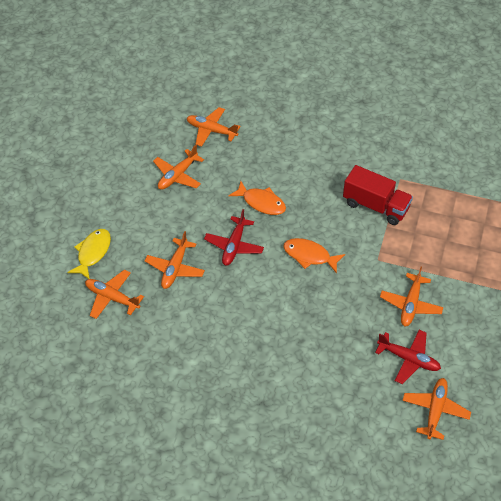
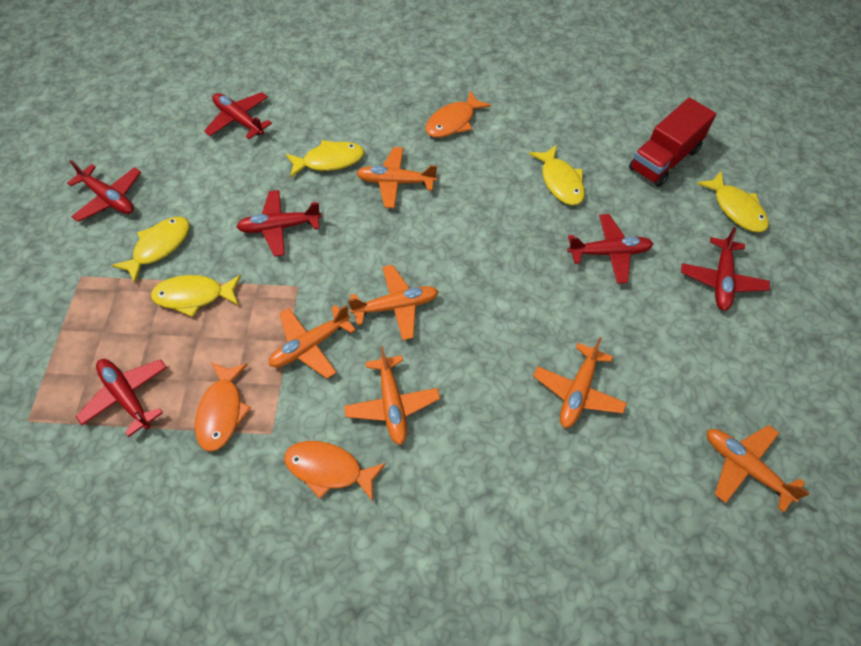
orange fish: 2 -> 3
red plane: 2 -> 6
yellow fish: 1 -> 5

